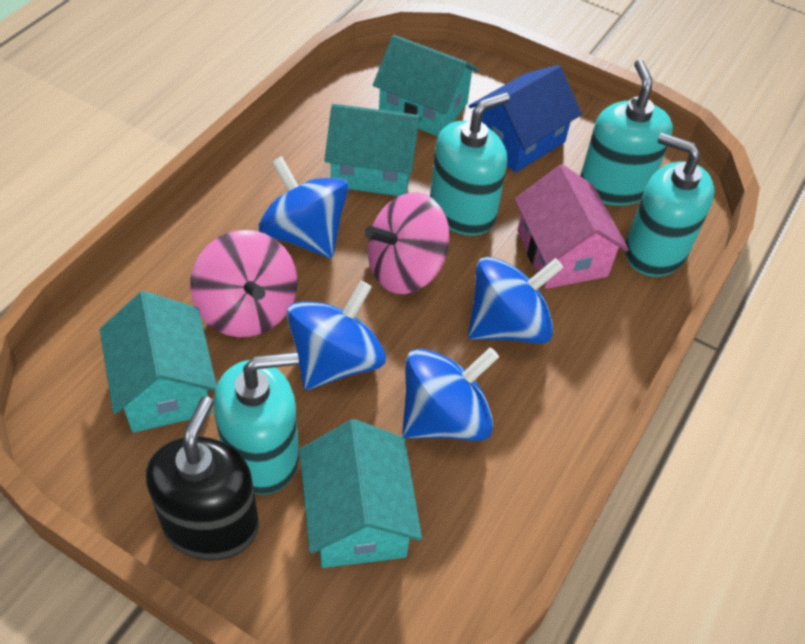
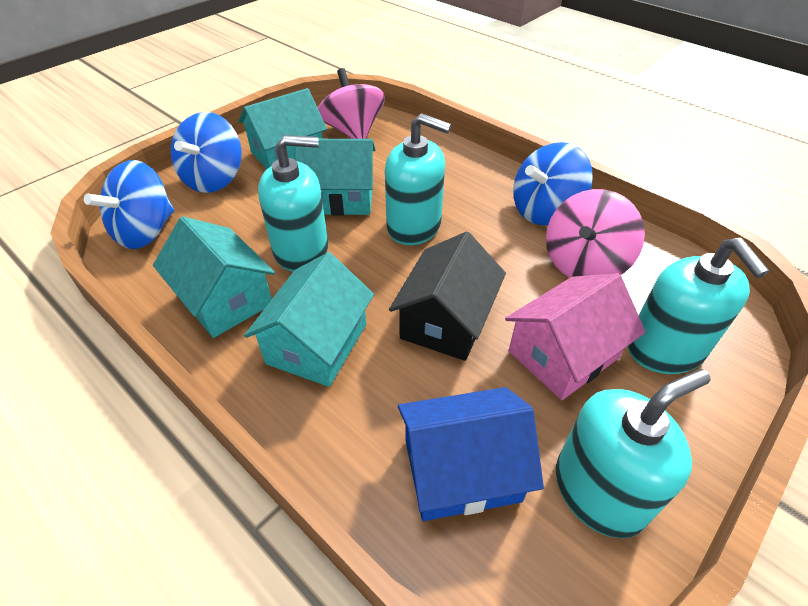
black house: 0 -> 1
black soap dispenser: 1 -> 0
blue spinning top: 4 -> 3

